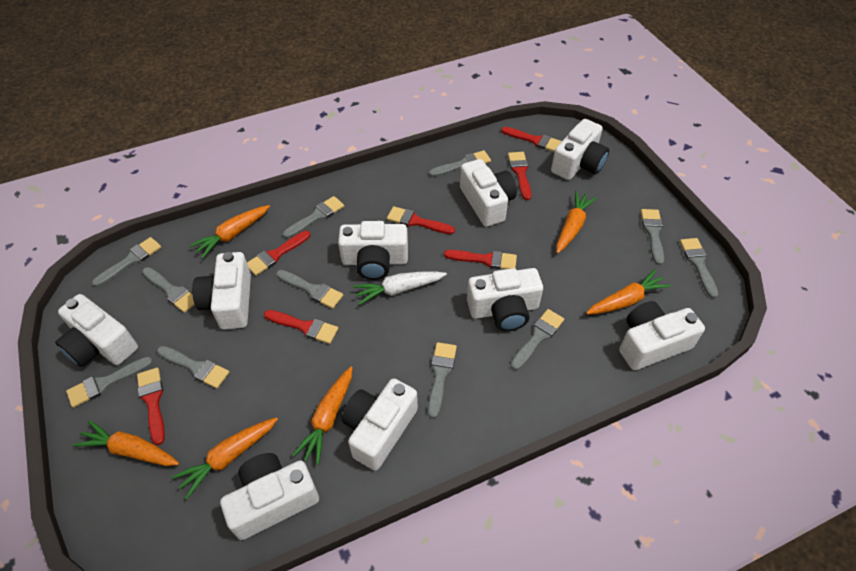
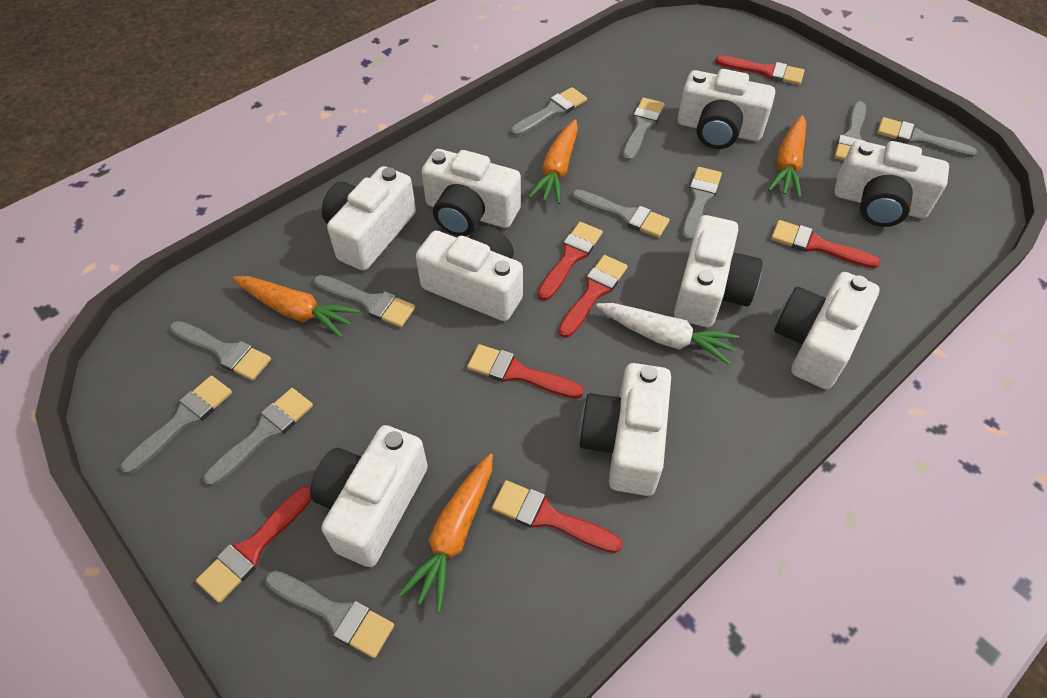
orange carrot: 6 -> 4

